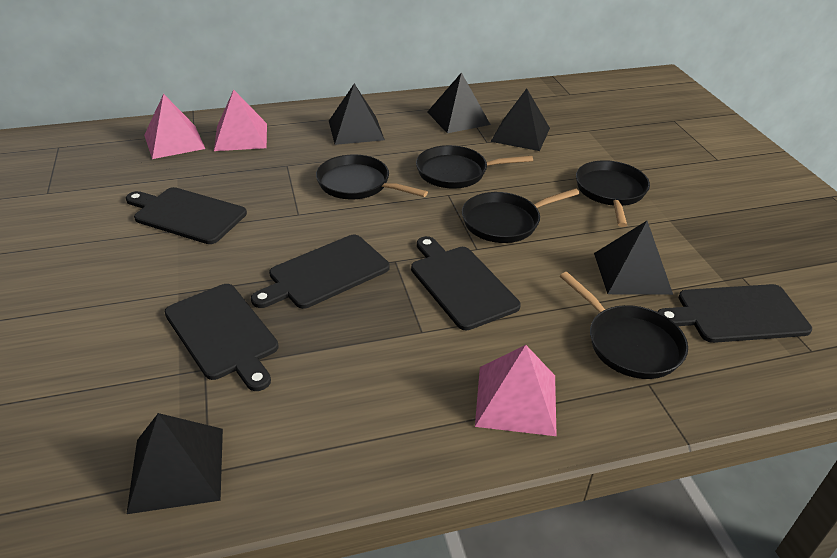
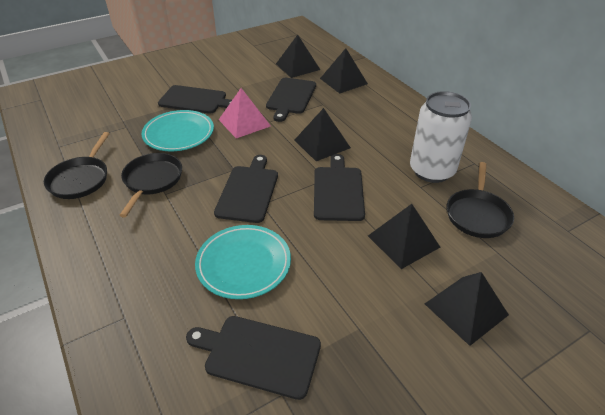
black pan: 5 -> 3
pink pyramid: 3 -> 1
turquoise plate: 0 -> 2
white can: 0 -> 1

